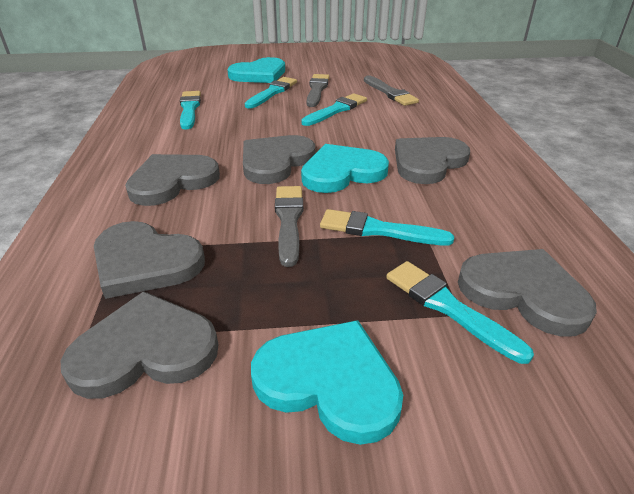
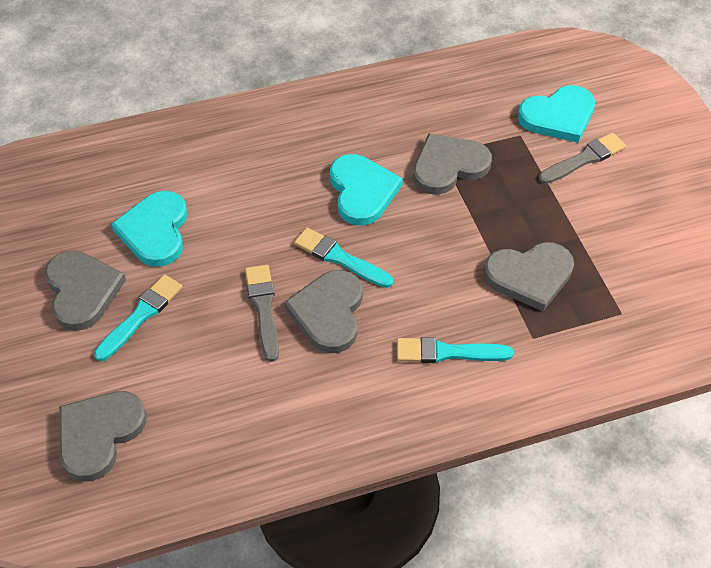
grey brush: 3 -> 2
grey heart: 6 -> 5
turquoise brush: 5 -> 3

